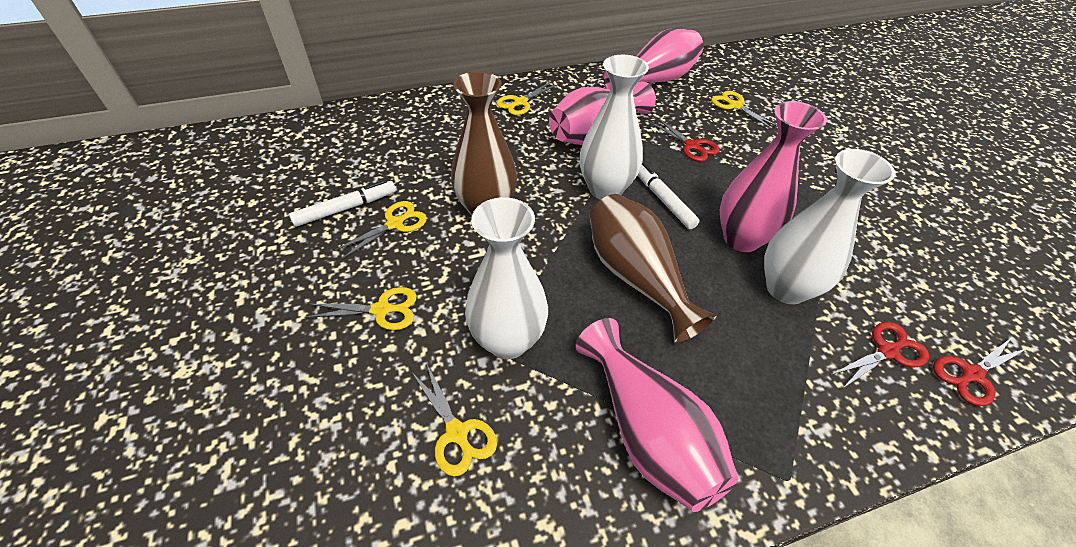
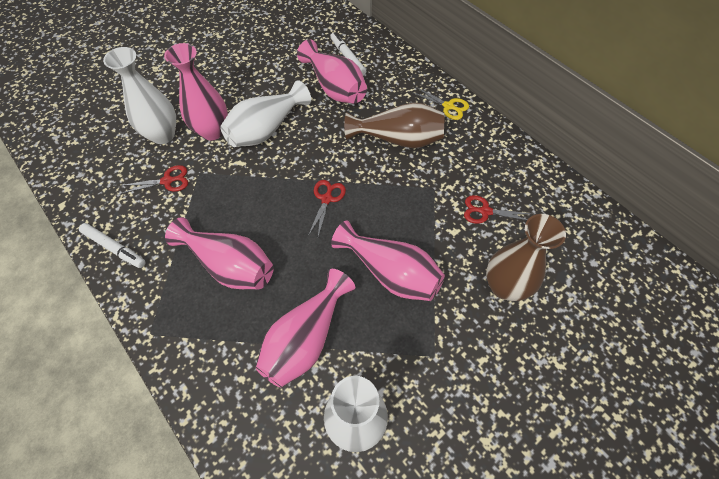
pink vase: 4 -> 5
yellow scissors: 5 -> 1

